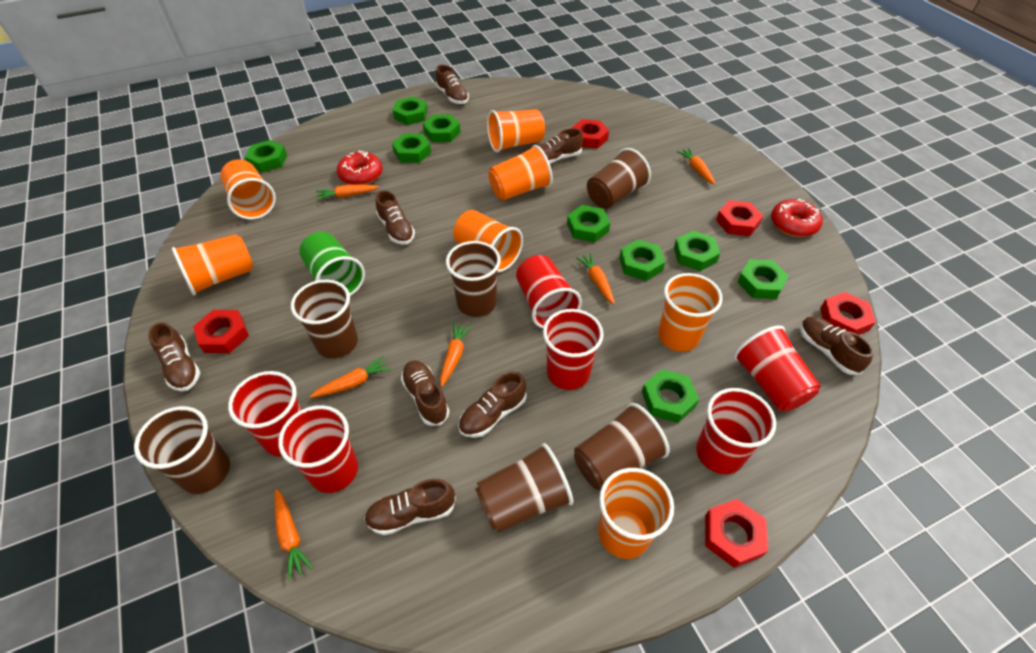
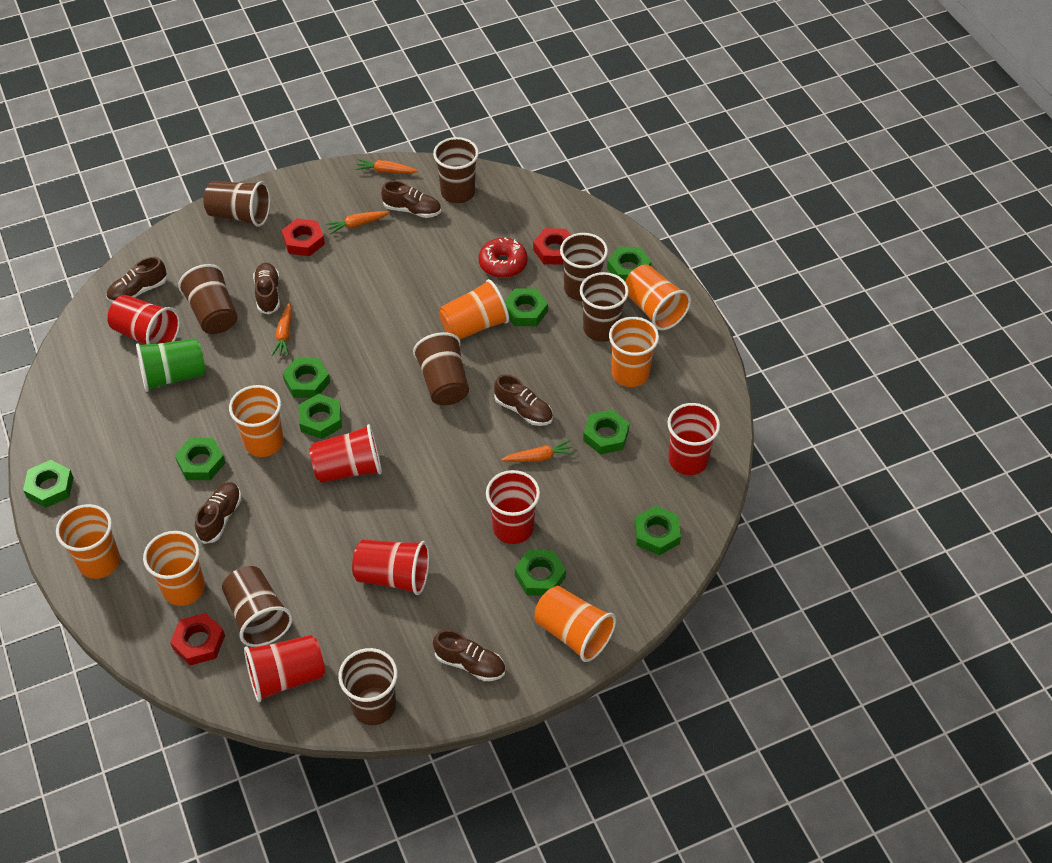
brown cup: 6 -> 8
brown shoe: 8 -> 6
orange carrot: 6 -> 4
red donut: 2 -> 1
red nut: 5 -> 3

